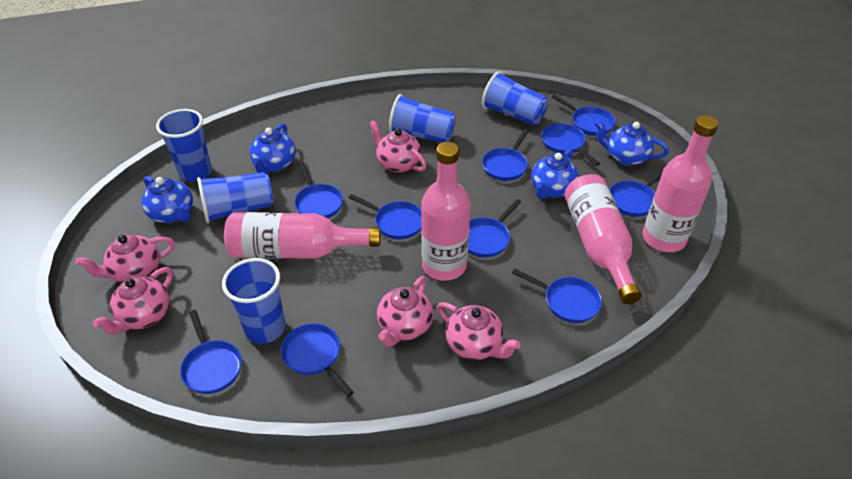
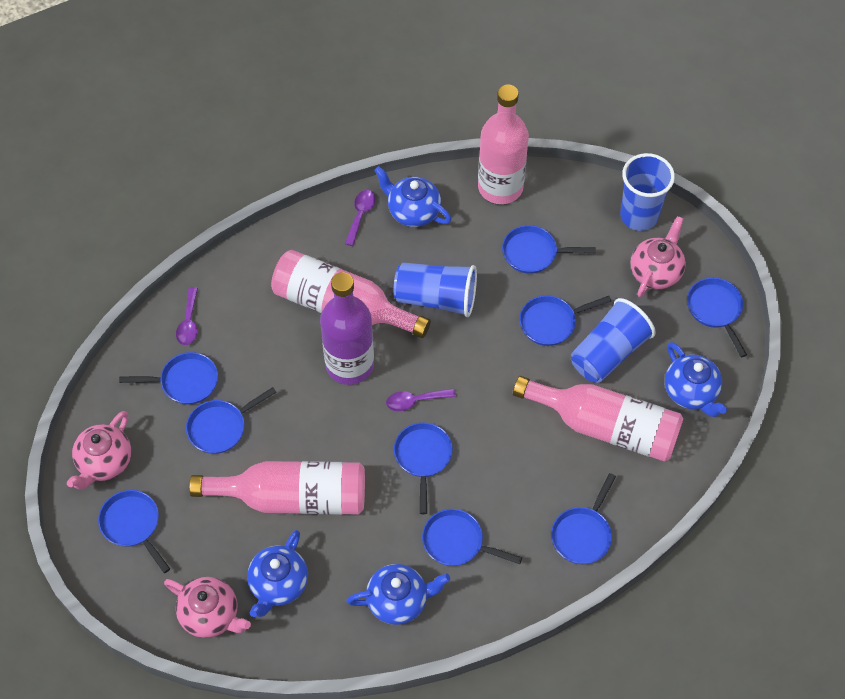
blue cup: 5 -> 3
blue pan: 10 -> 9
pink teapot: 5 -> 3
purple bottle: 0 -> 1
purple spoon: 0 -> 3

